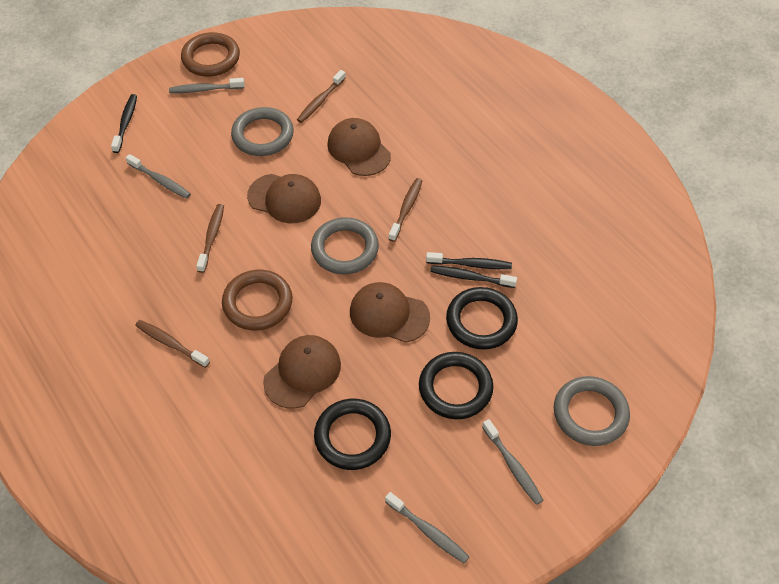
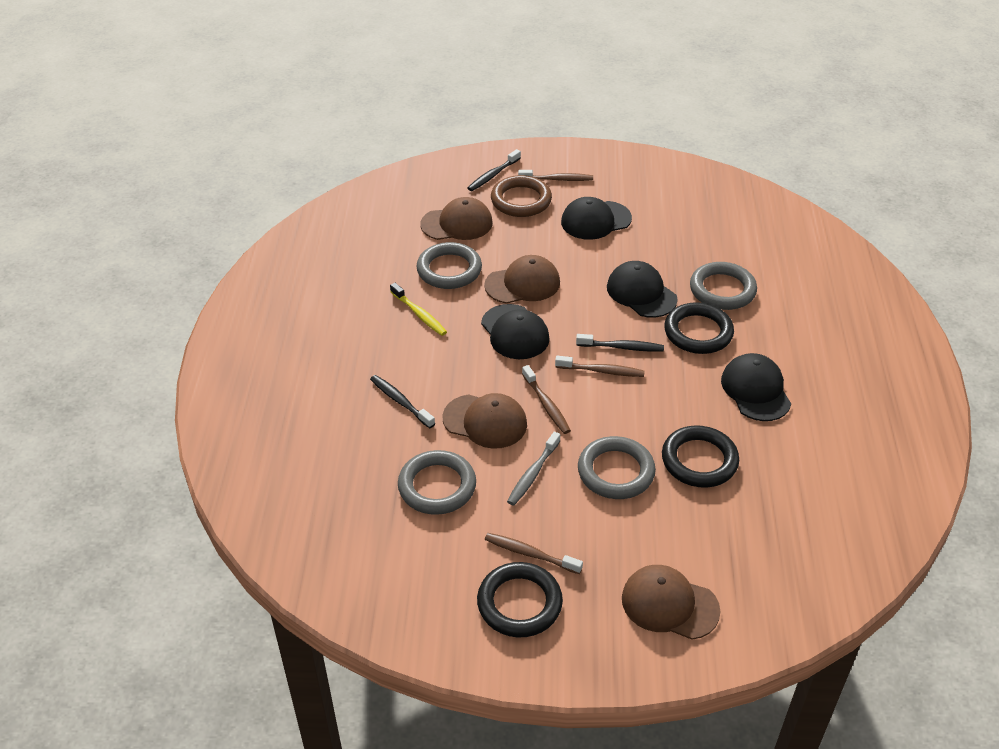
black cap: 0 -> 4
brown ring: 2 -> 1
grey ring: 3 -> 4
grey toothbrush: 4 -> 1
yellow toothbrush: 0 -> 1

